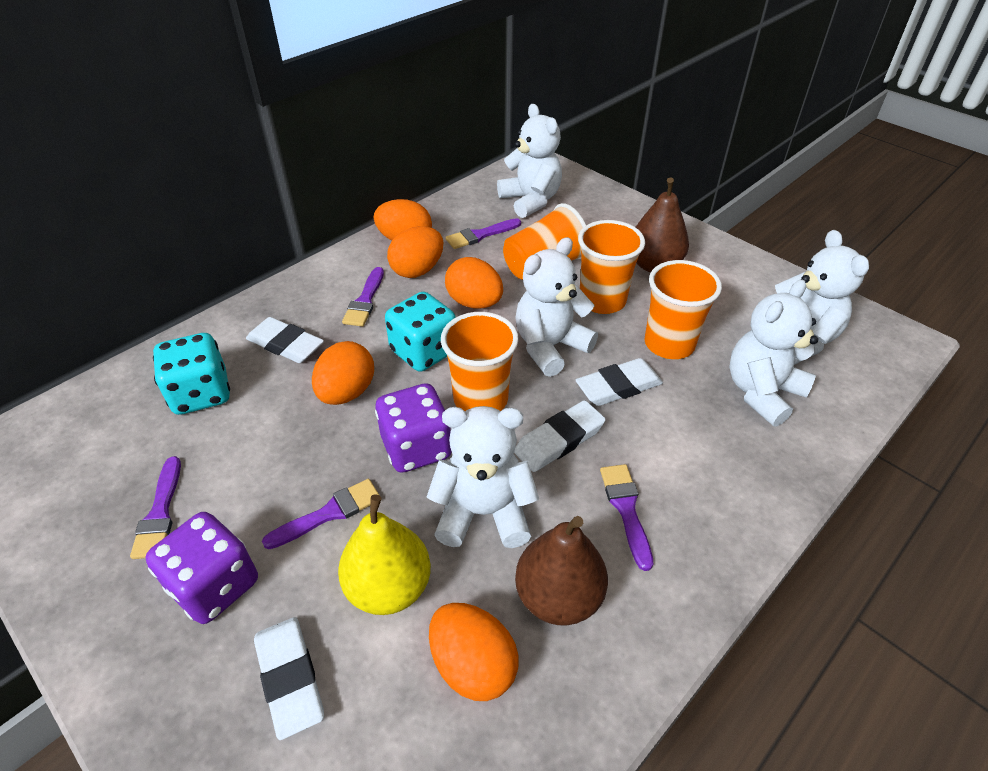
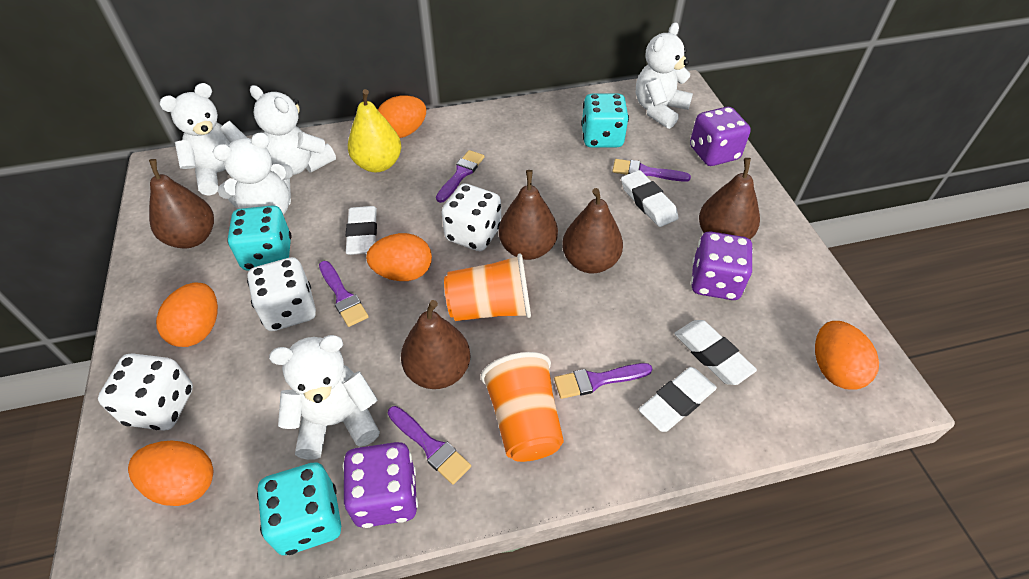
brown pear: 2 -> 5
orange cup: 4 -> 2
purple dice: 2 -> 3
turquoise dice: 2 -> 3
white dice: 0 -> 3

